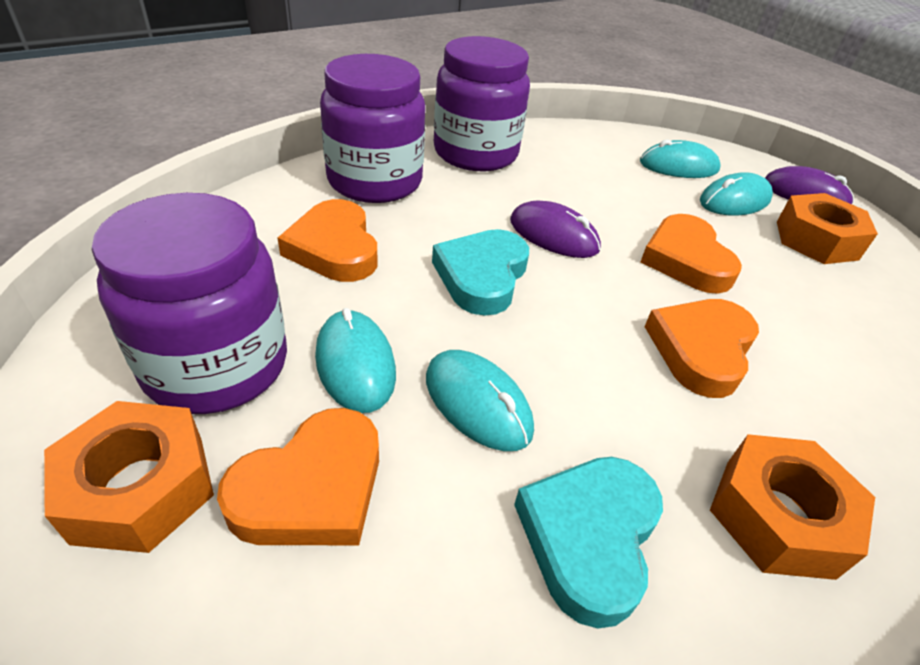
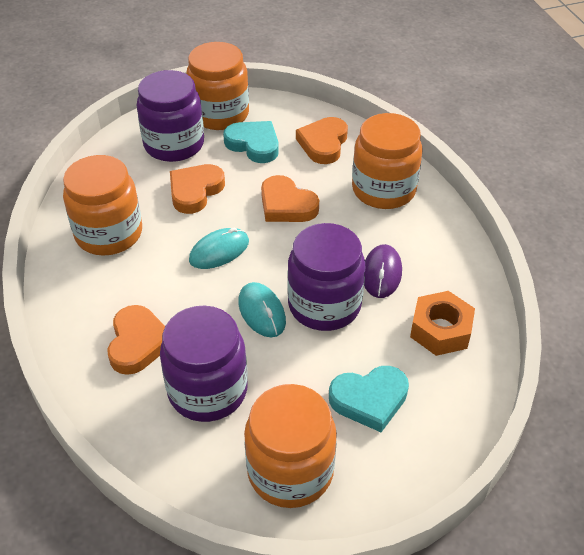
orange jar: 0 -> 4
orange nut: 3 -> 1
purple mouse: 2 -> 1
turquoise mouse: 4 -> 2

